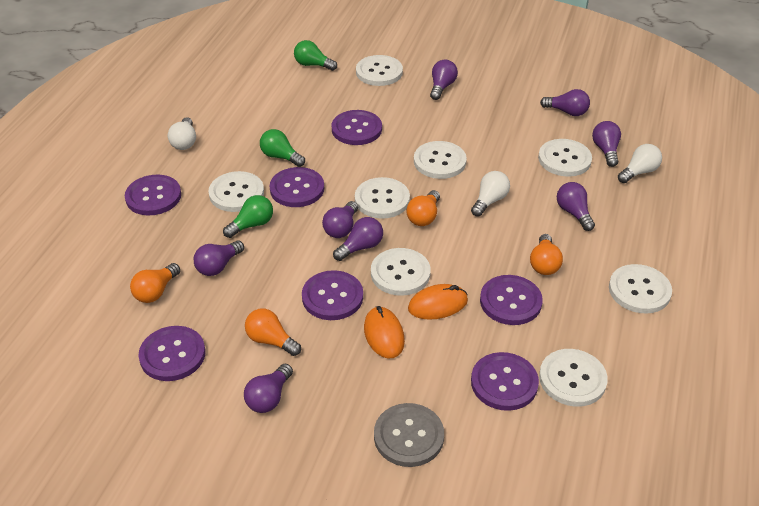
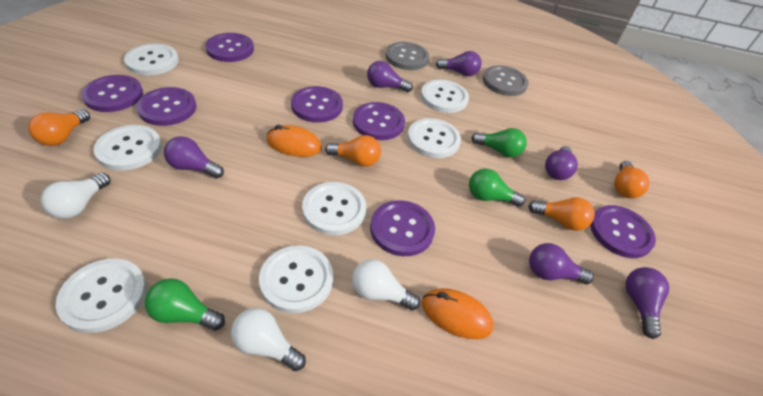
grey button: 1 -> 2
purple light bulb: 8 -> 6
white button: 8 -> 7

